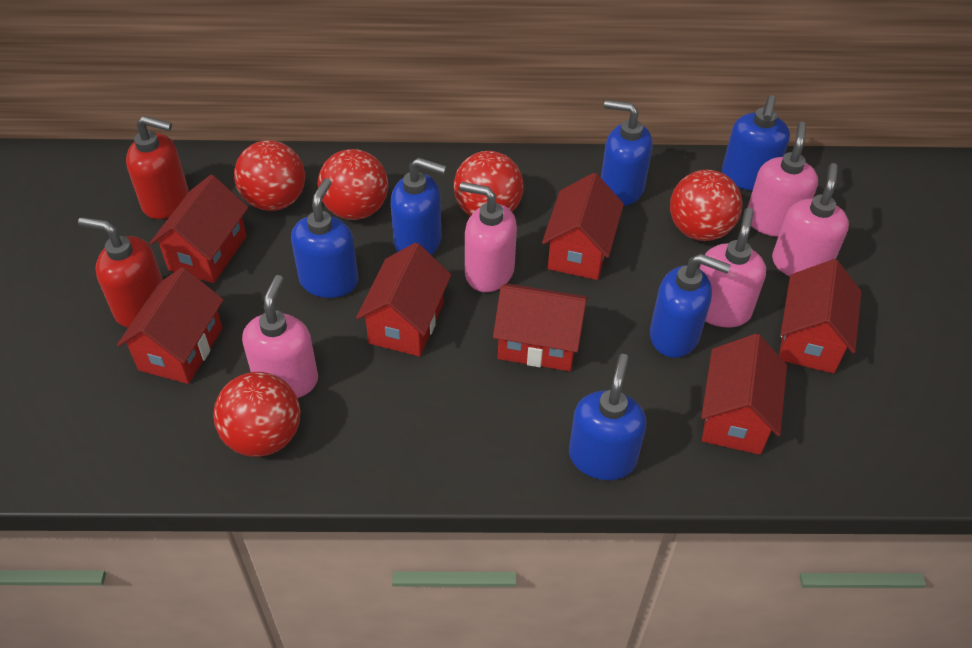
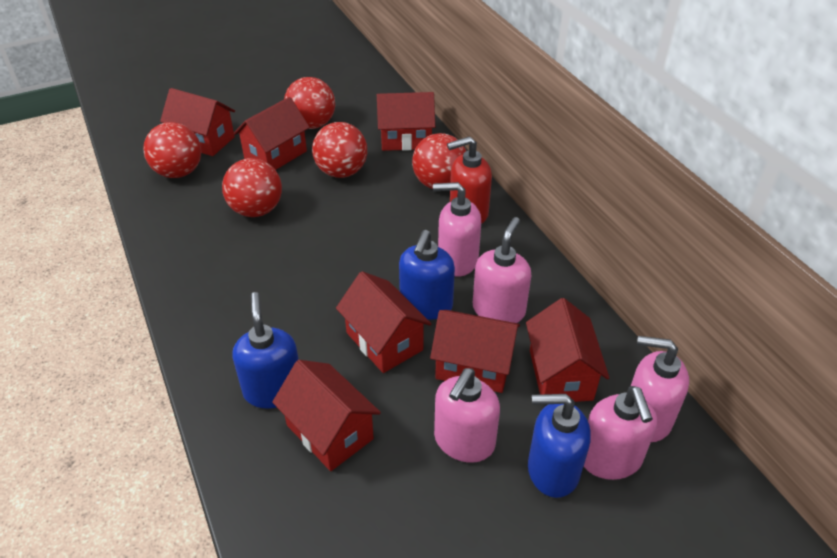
blue soap dispenser: 6 -> 3
red soap dispenser: 2 -> 1

